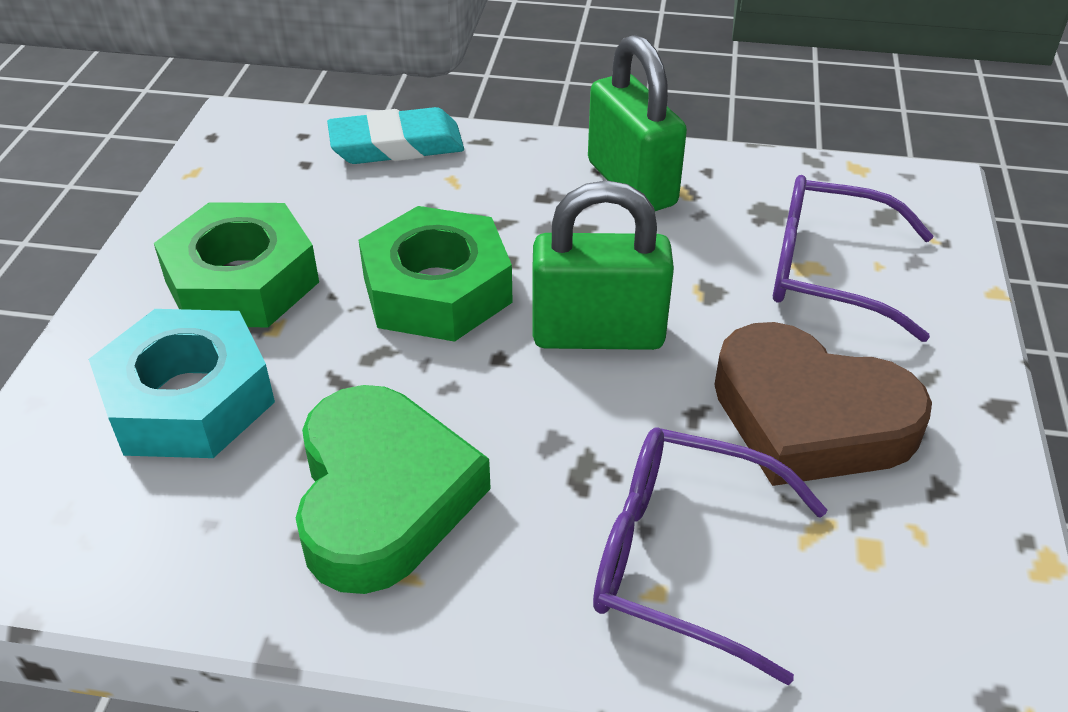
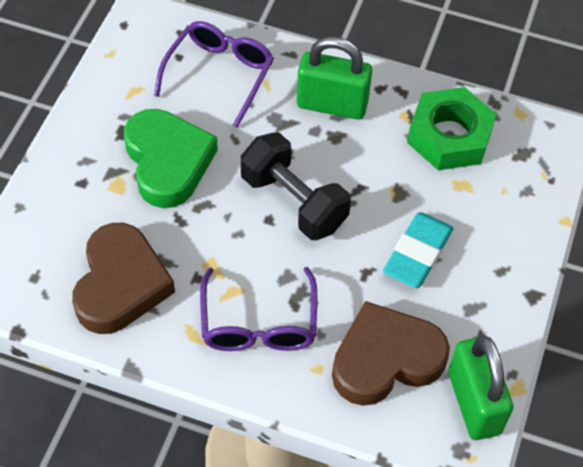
black dumbbell: 0 -> 1
brown heart: 1 -> 2
green nut: 2 -> 1
turquoise nut: 1 -> 0

